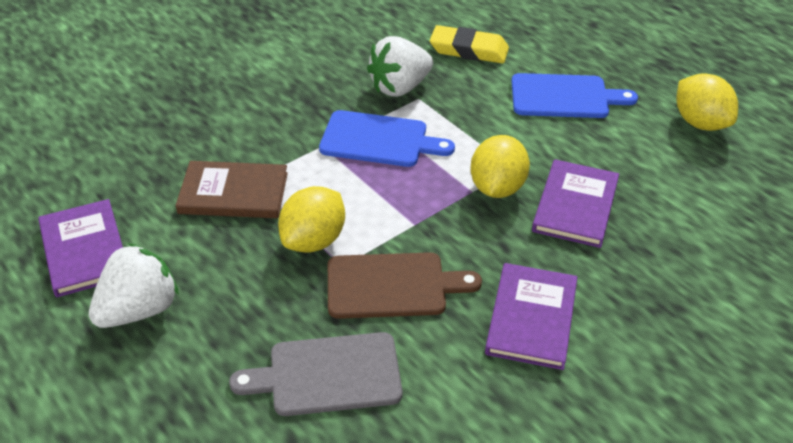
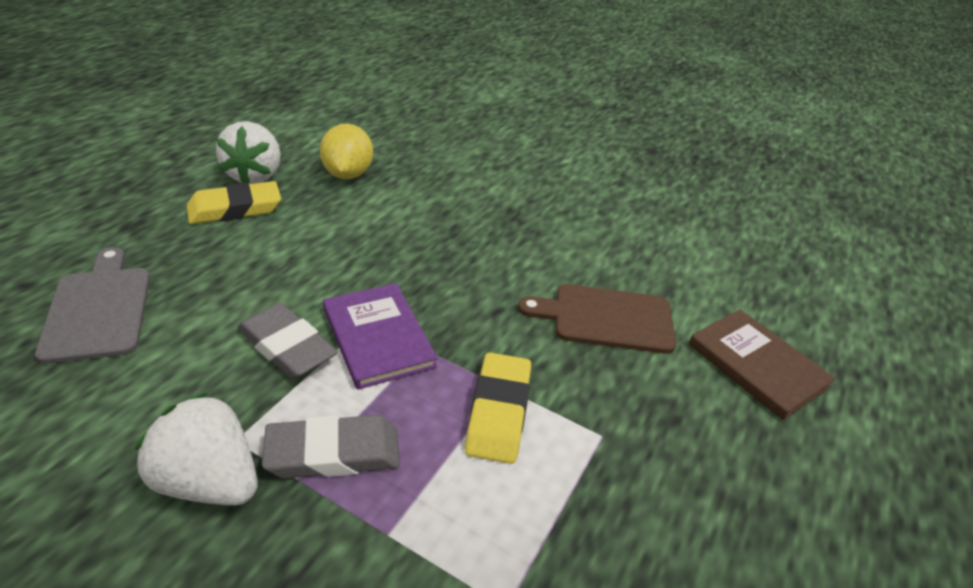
blue cutting board: 2 -> 0
grey eraser: 0 -> 2
purple book: 3 -> 1
yellow eraser: 1 -> 2
yellow lemon: 3 -> 1

